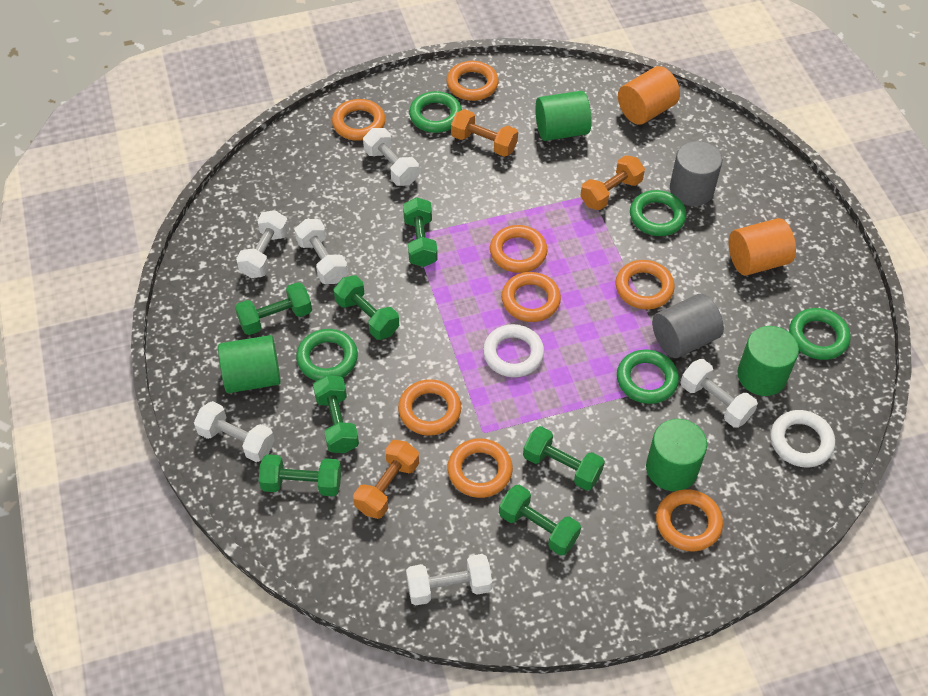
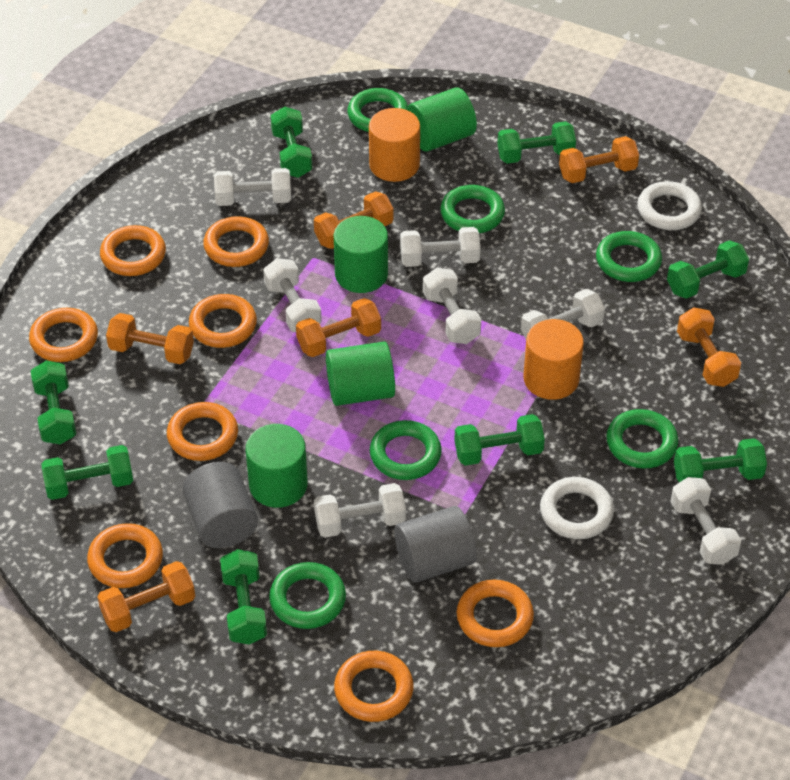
green dumbbell: 7 -> 8
green ring: 5 -> 6
orange dumbbell: 3 -> 6
white dumbbell: 6 -> 7

